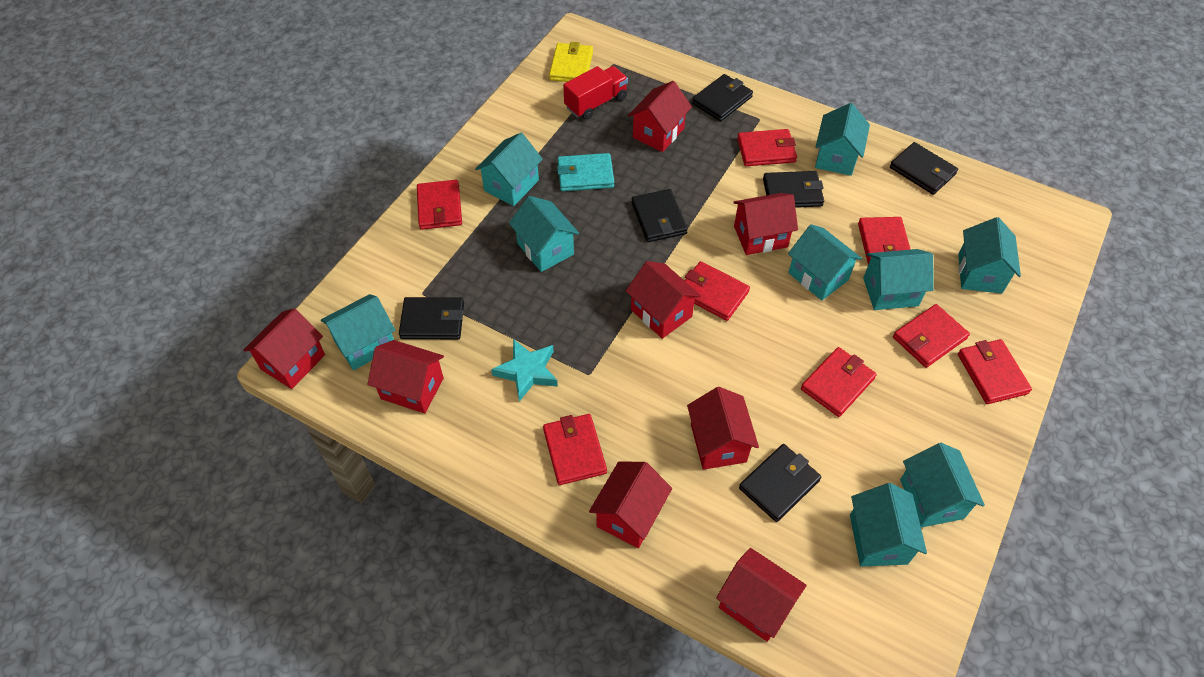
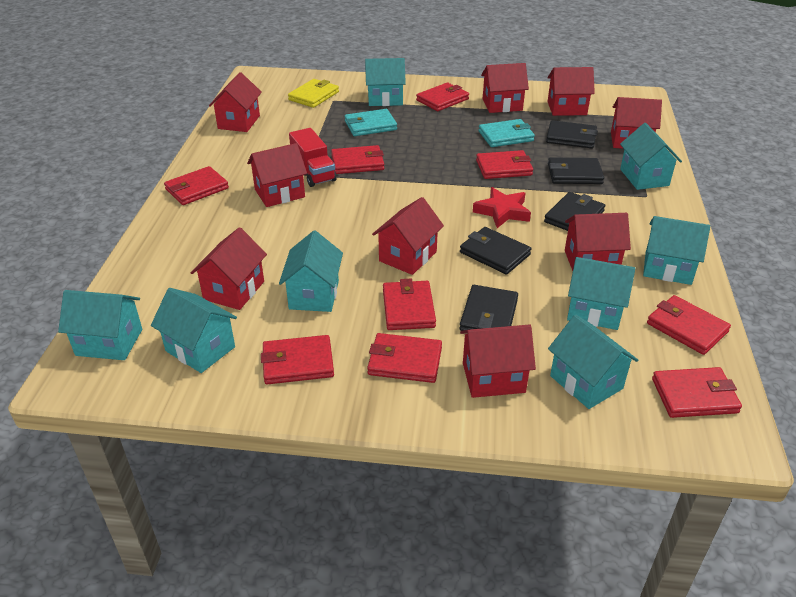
black wallet: 6 -> 5
red house: 8 -> 9
red star: 0 -> 1
red wallet: 8 -> 9
turquoise house: 9 -> 8
turquoise star: 1 -> 0
turquoise wallet: 1 -> 2

